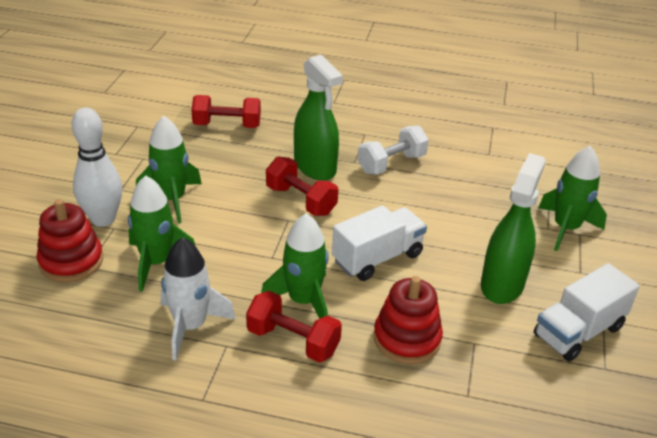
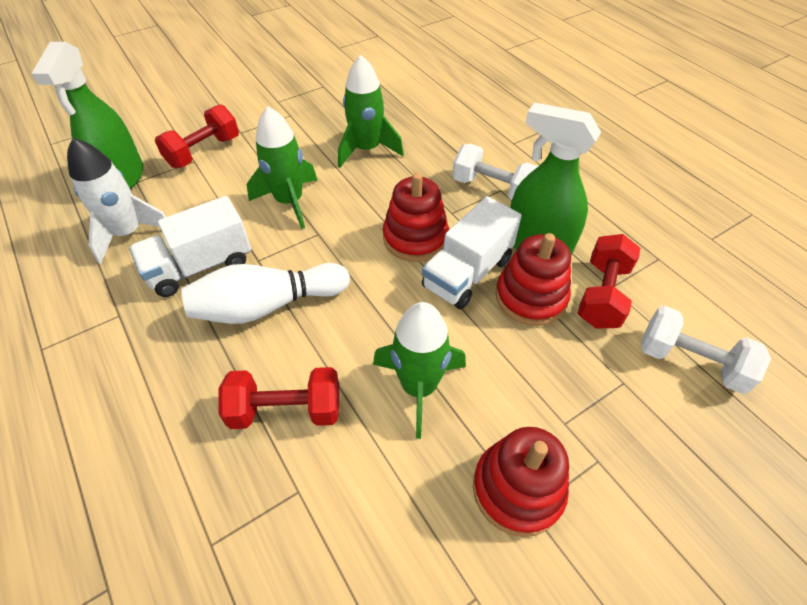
green rocket: 4 -> 3
red stacking toy: 2 -> 3
white dumbbell: 1 -> 2

